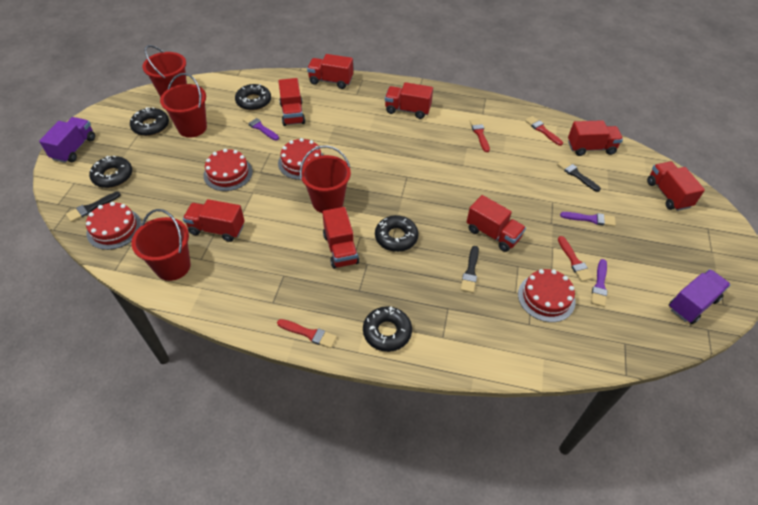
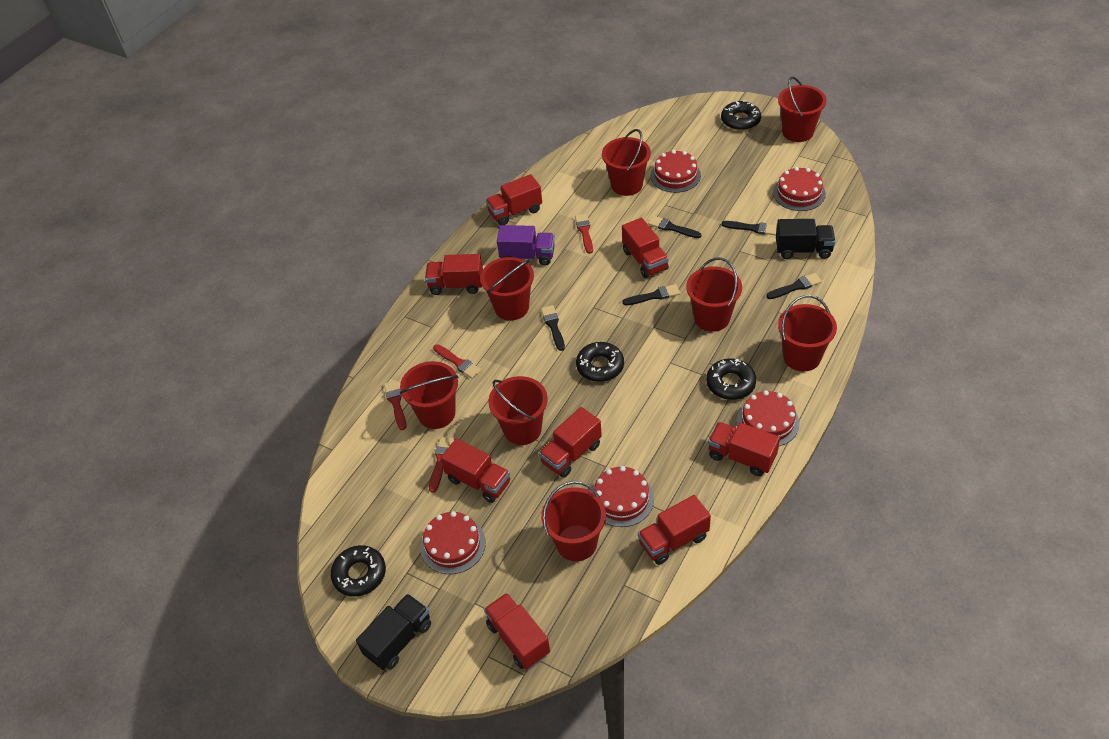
black brush: 3 -> 5
black donut: 5 -> 4
black truck: 0 -> 2
purple brush: 3 -> 0
purple truck: 2 -> 1
red bucket: 4 -> 8
red cake: 4 -> 5

